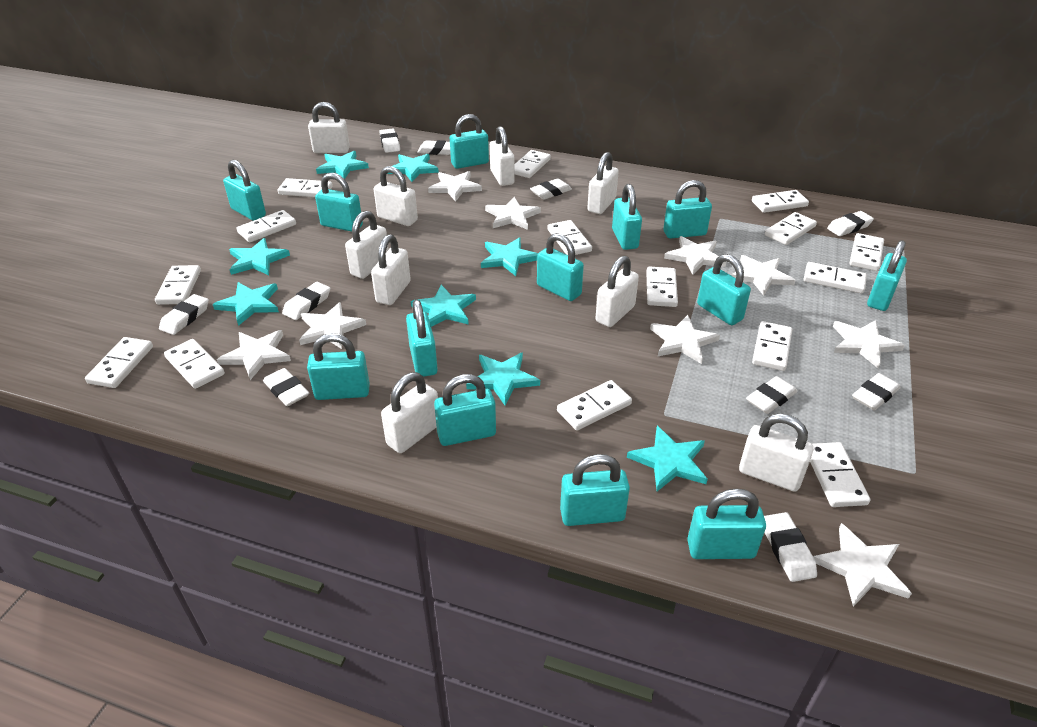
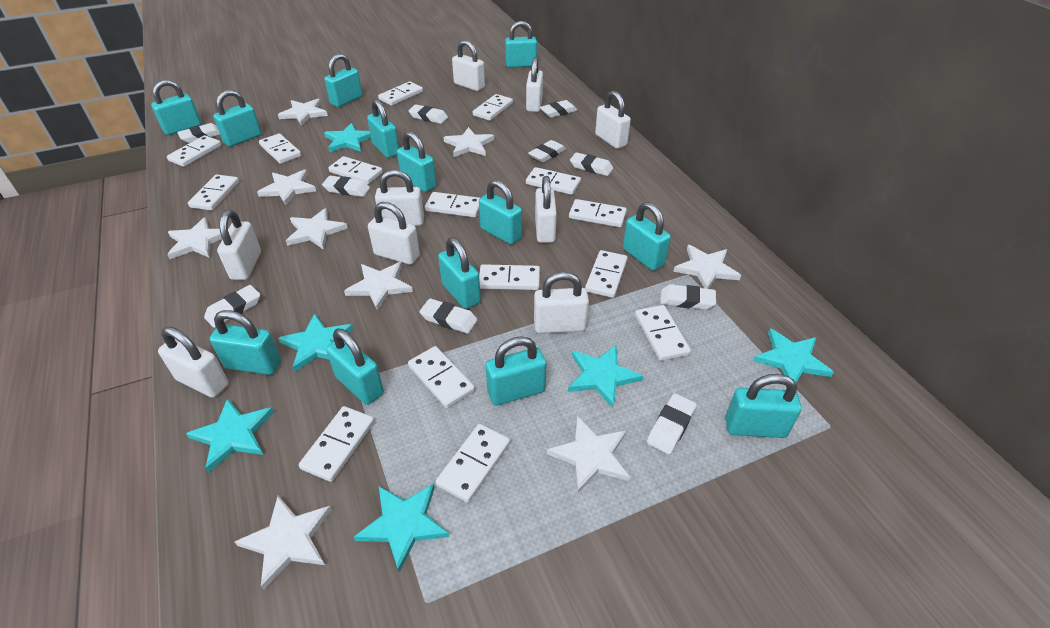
turquoise star: 8 -> 6

